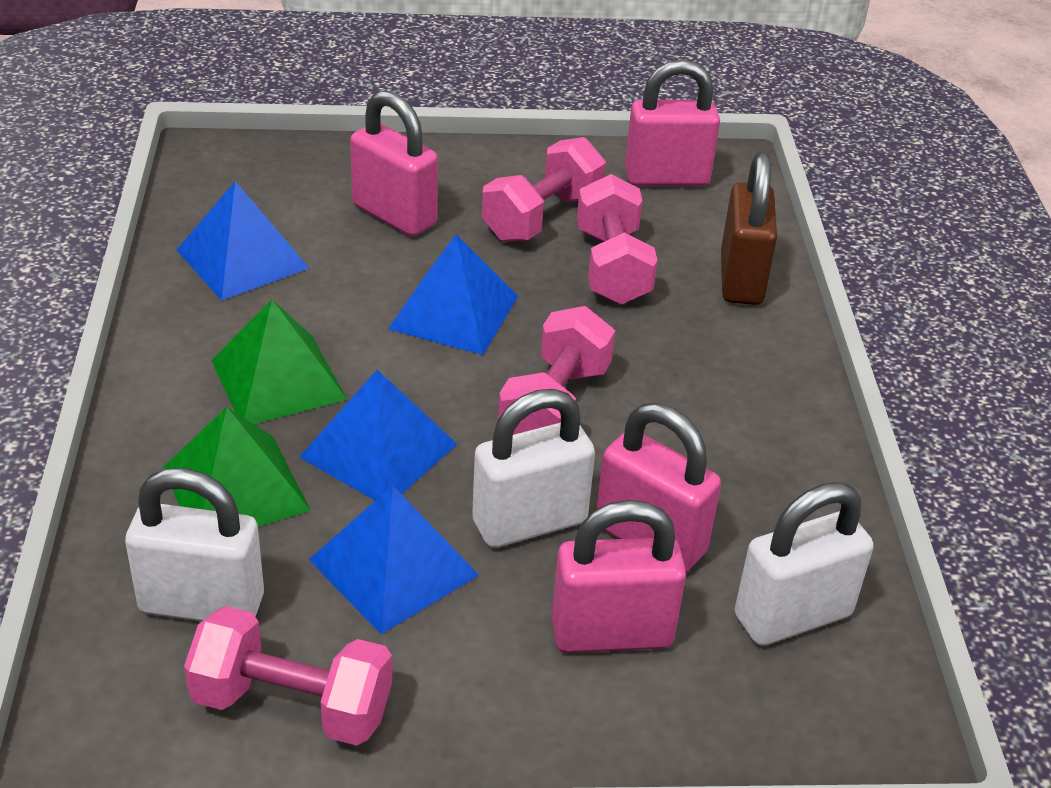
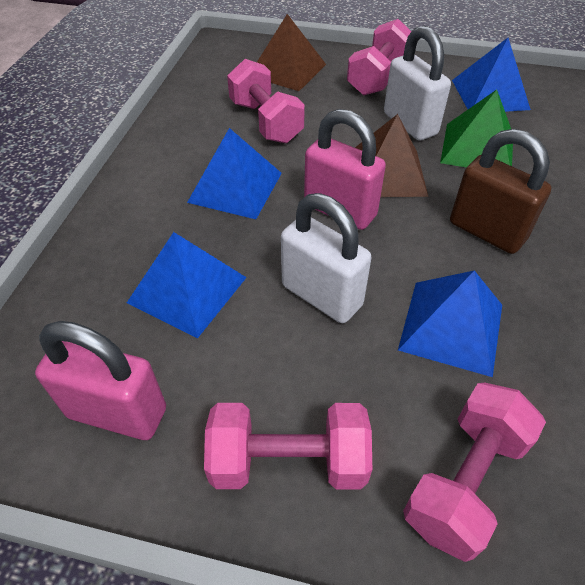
brown pyramid: 0 -> 2
green pyramid: 2 -> 1
pink padlock: 4 -> 2
white padlock: 3 -> 2

